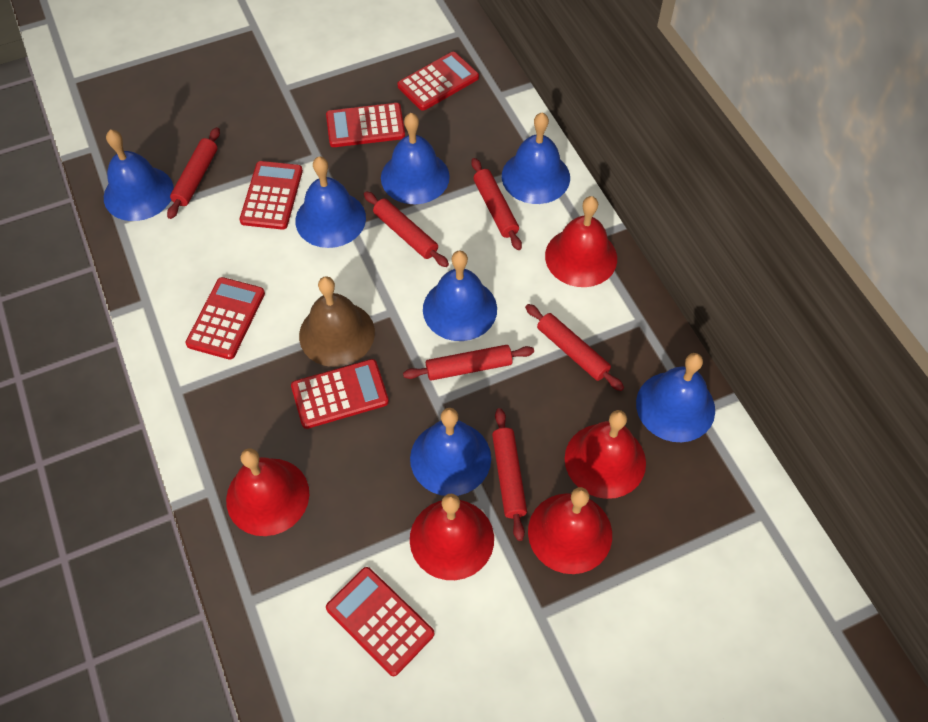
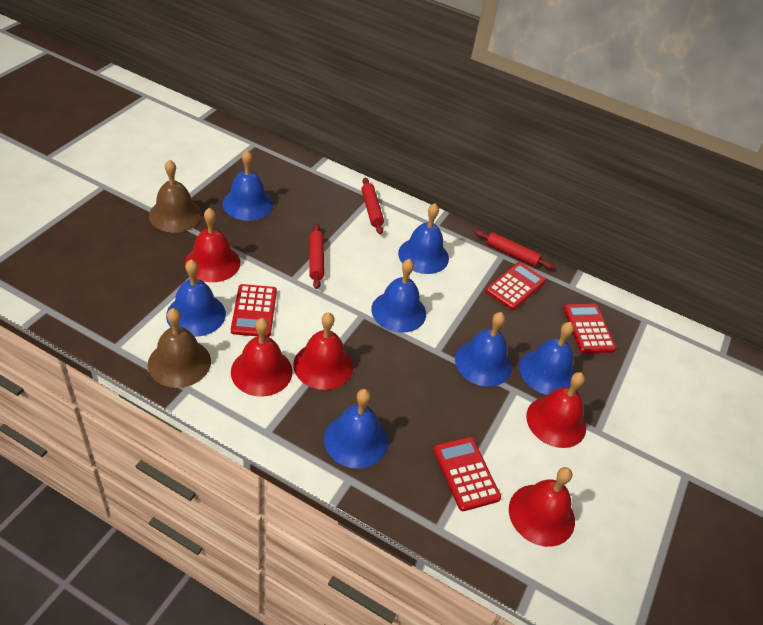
brown bell: 1 -> 2
red calculator: 6 -> 4
red rolling pin: 6 -> 3

